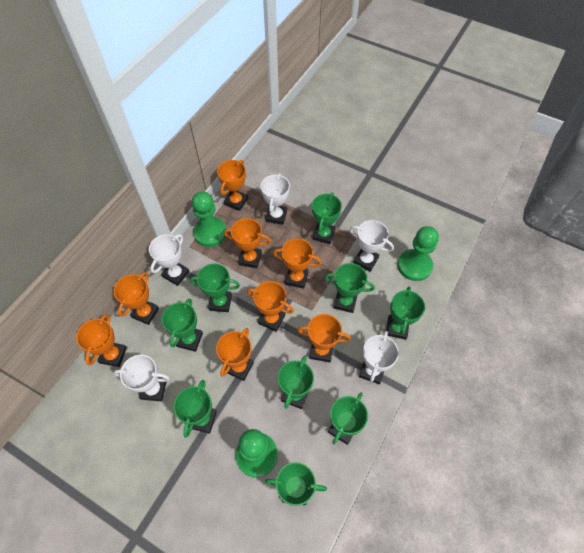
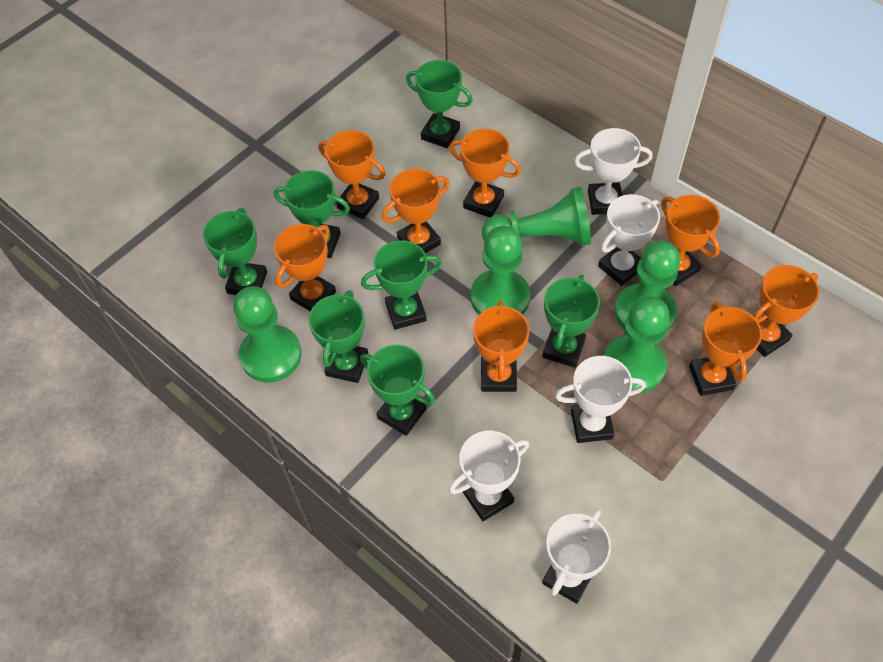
green pawn: 3 -> 5
green trophy: 9 -> 7

